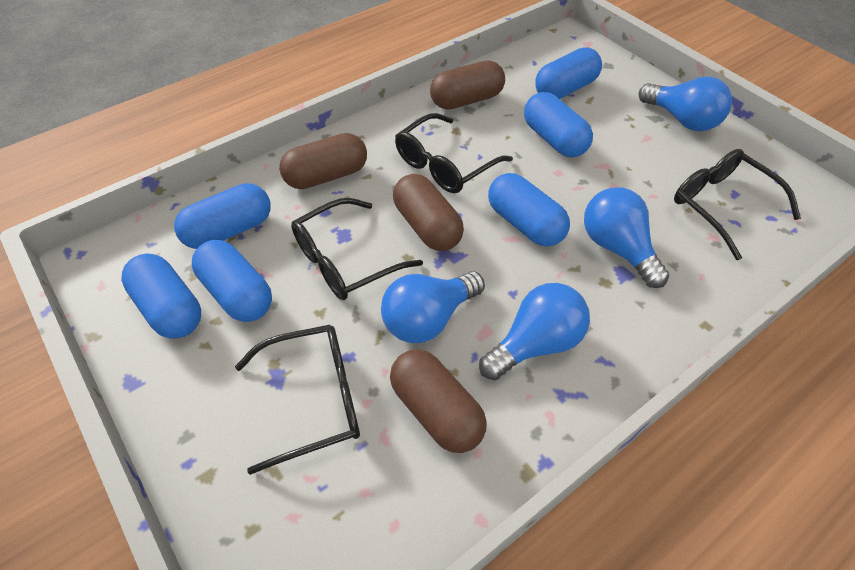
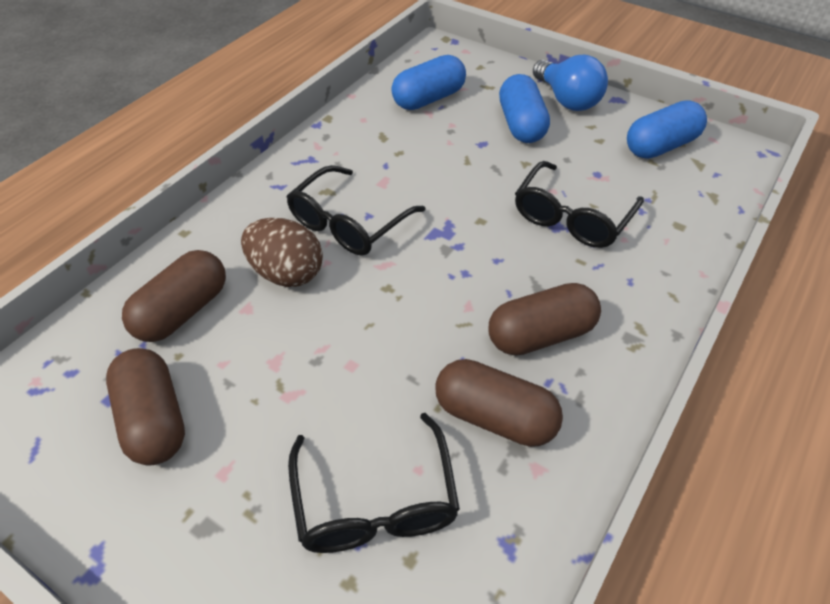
black glasses: 4 -> 3
blue capsule: 6 -> 3
blue light bulb: 4 -> 1
brown egg: 0 -> 1

